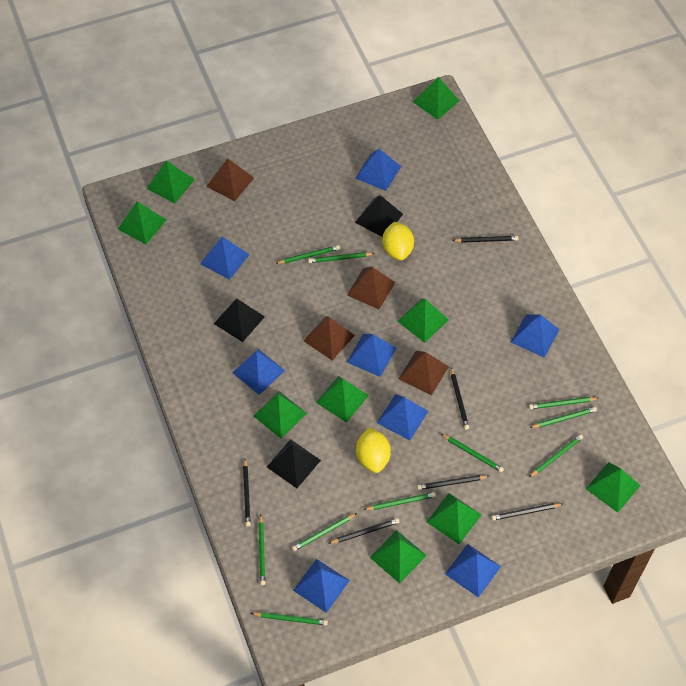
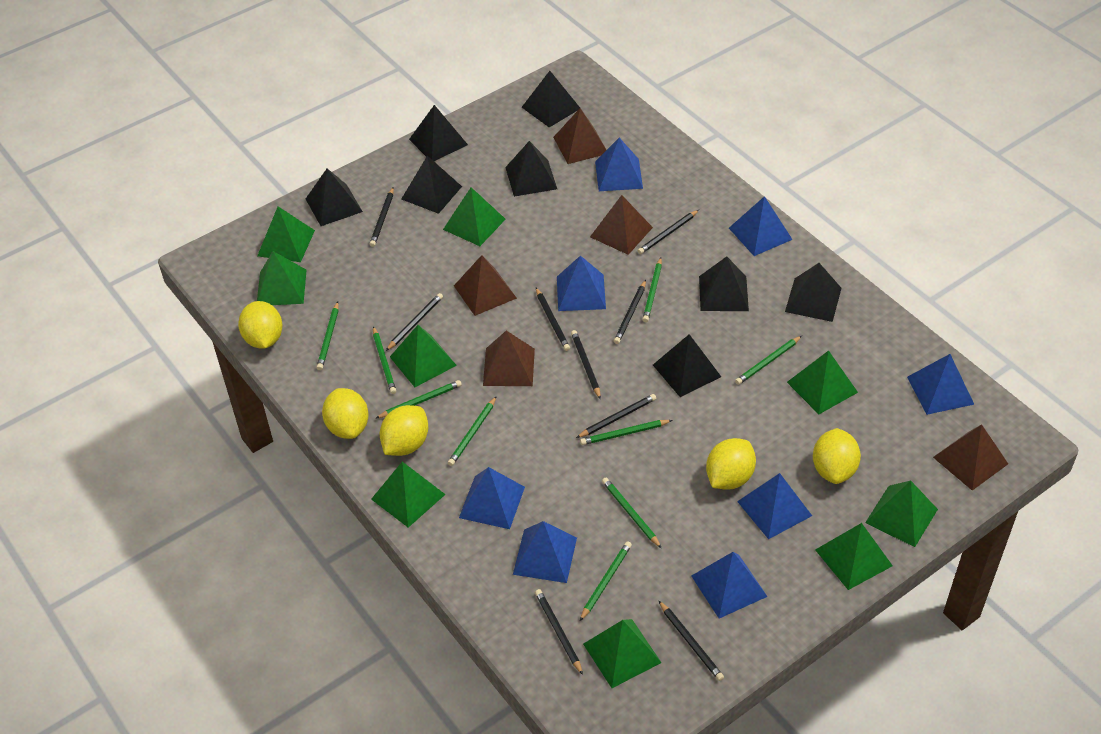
black pencil: 6 -> 9
black pyramid: 3 -> 8
brown pyramid: 4 -> 5
green pencil: 10 -> 9
yellow lemon: 2 -> 5

